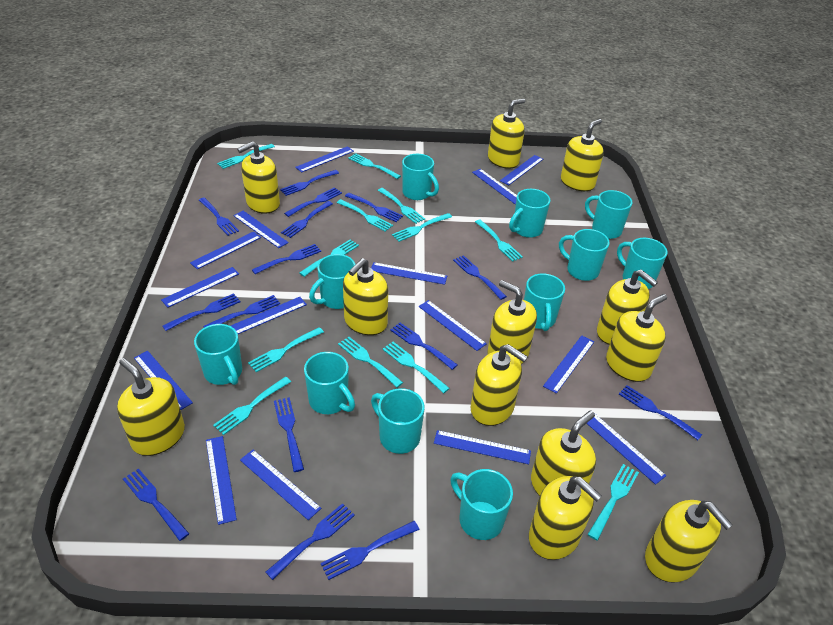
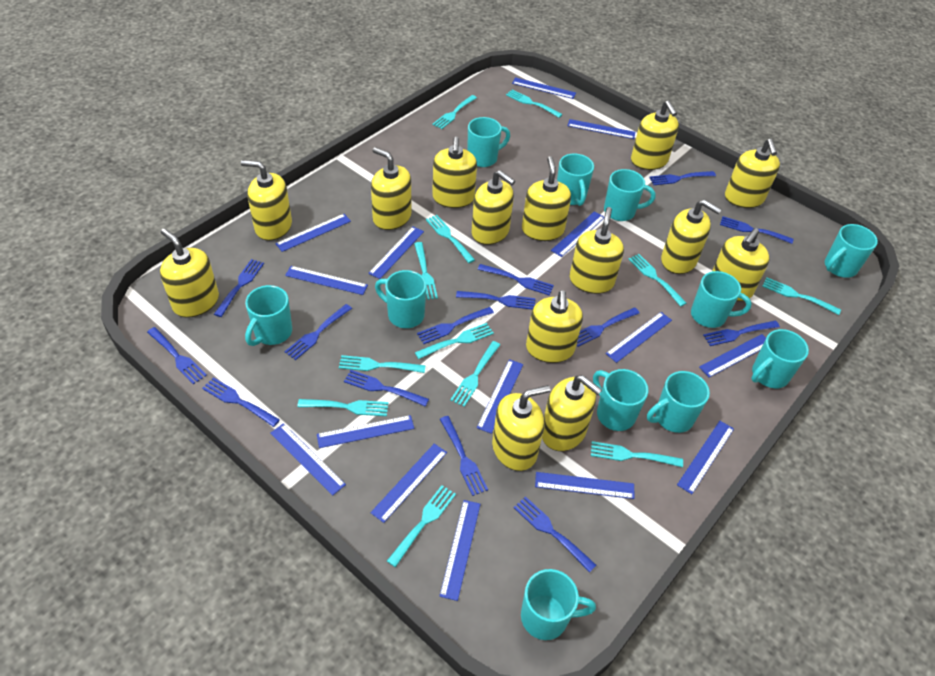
blue fork: 15 -> 14
yellow soap dispenser: 12 -> 14

